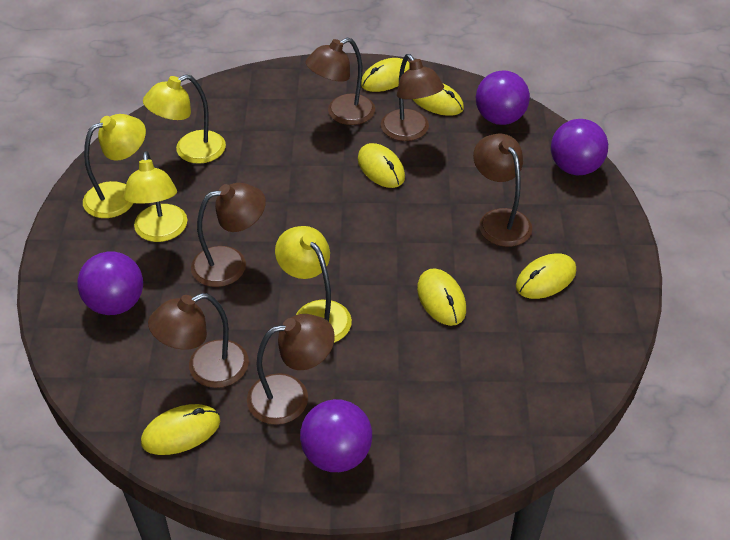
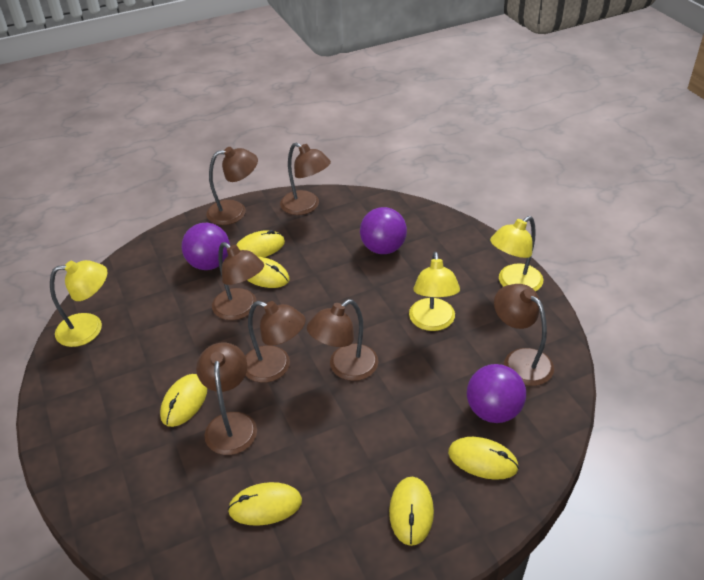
brown lamp: 6 -> 7
purple ball: 4 -> 3
yellow lamp: 4 -> 3

